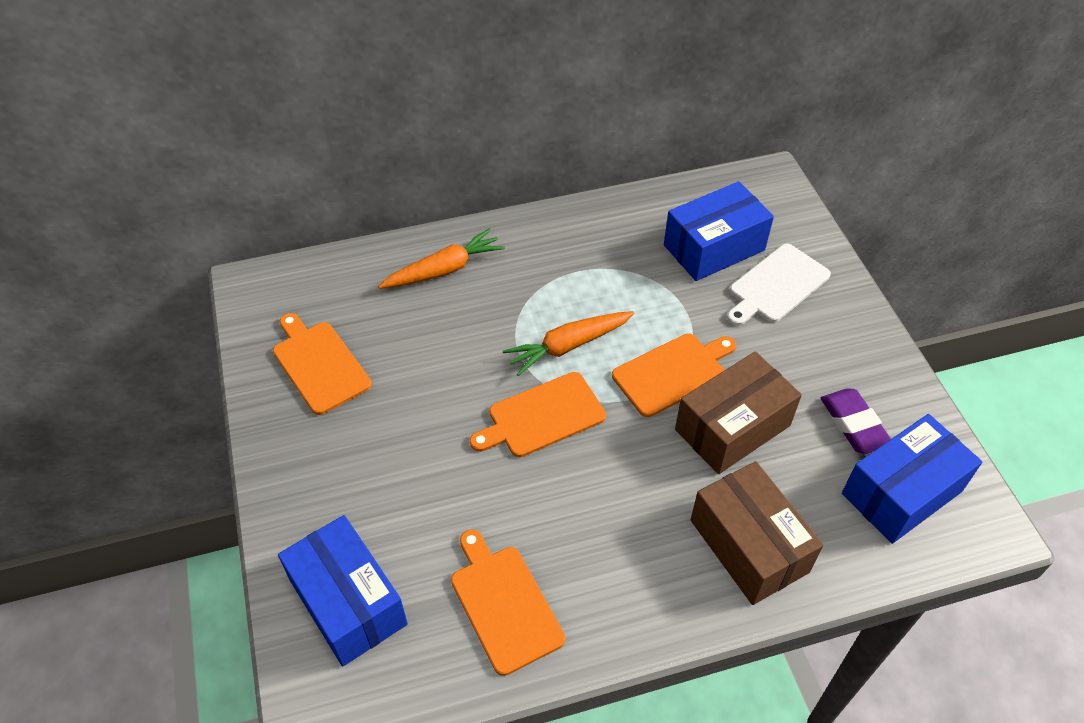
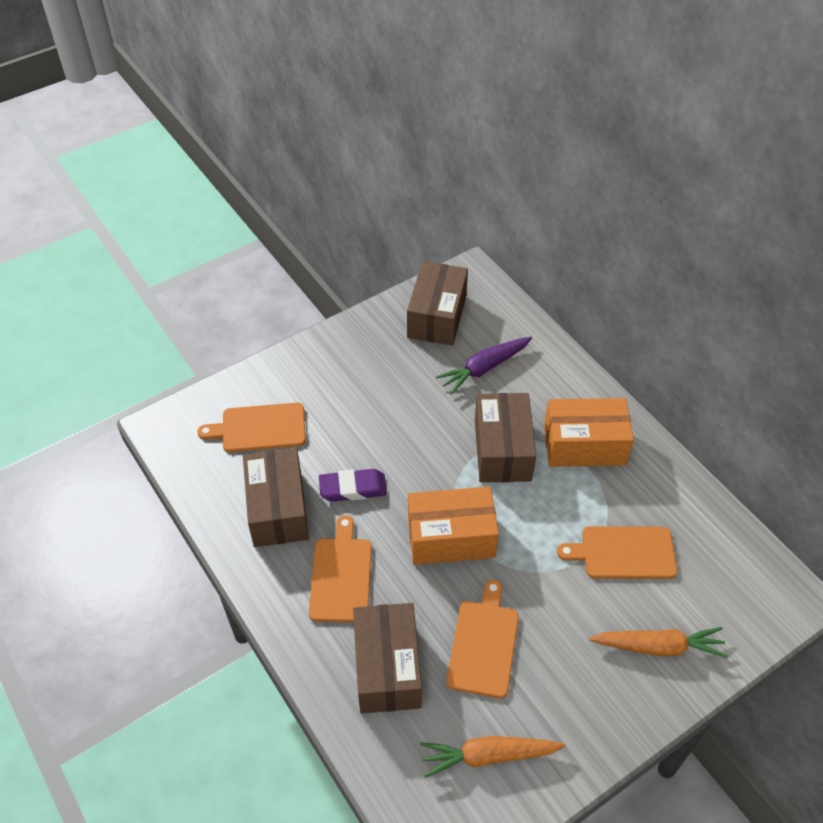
blue box: 3 -> 0
brown box: 2 -> 4
orange box: 0 -> 2
purple carrot: 0 -> 1
white cutting board: 1 -> 0

